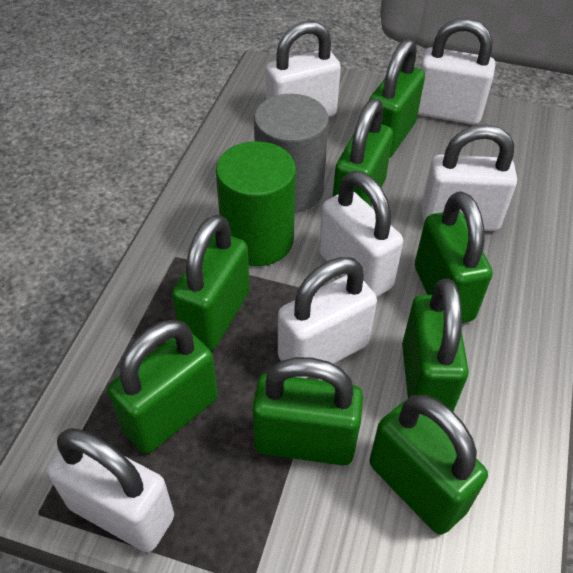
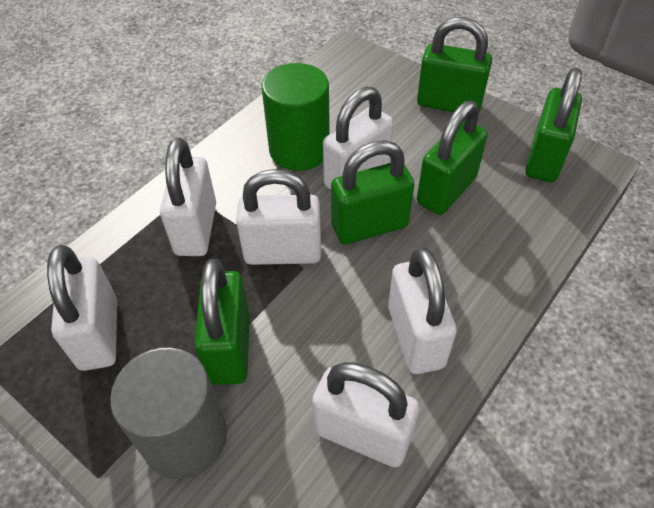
green padlock: 8 -> 5

